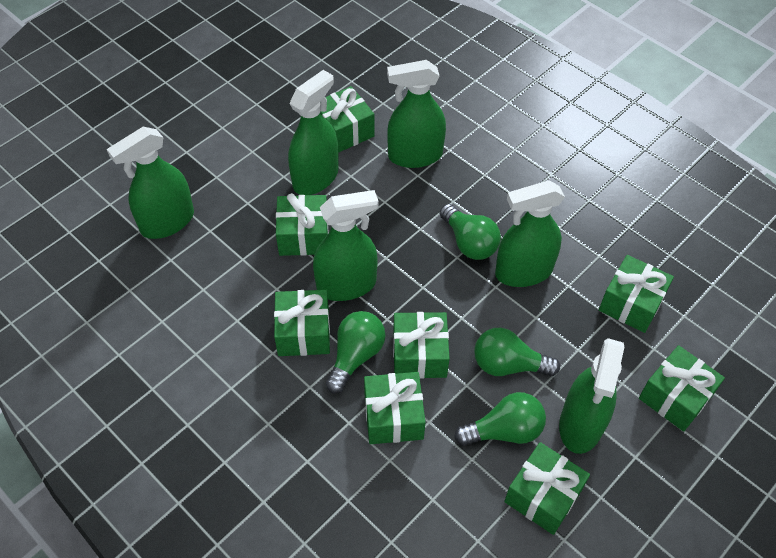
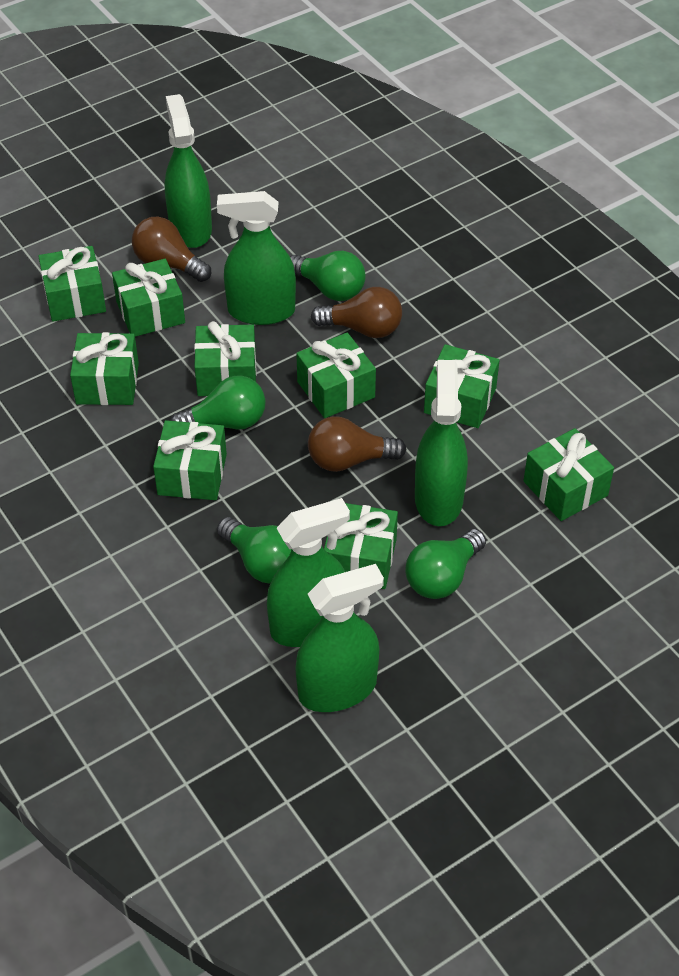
brown light bulb: 0 -> 3
green gift: 8 -> 9
green spray bottle: 6 -> 5

